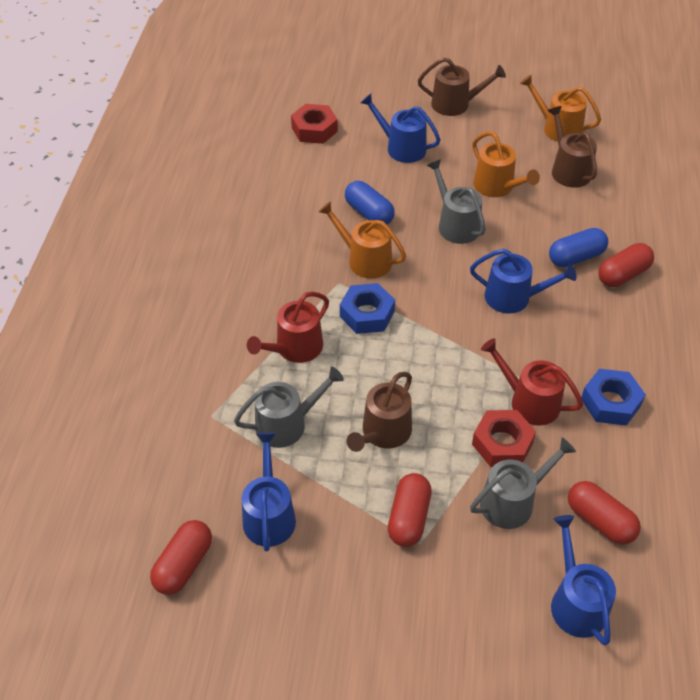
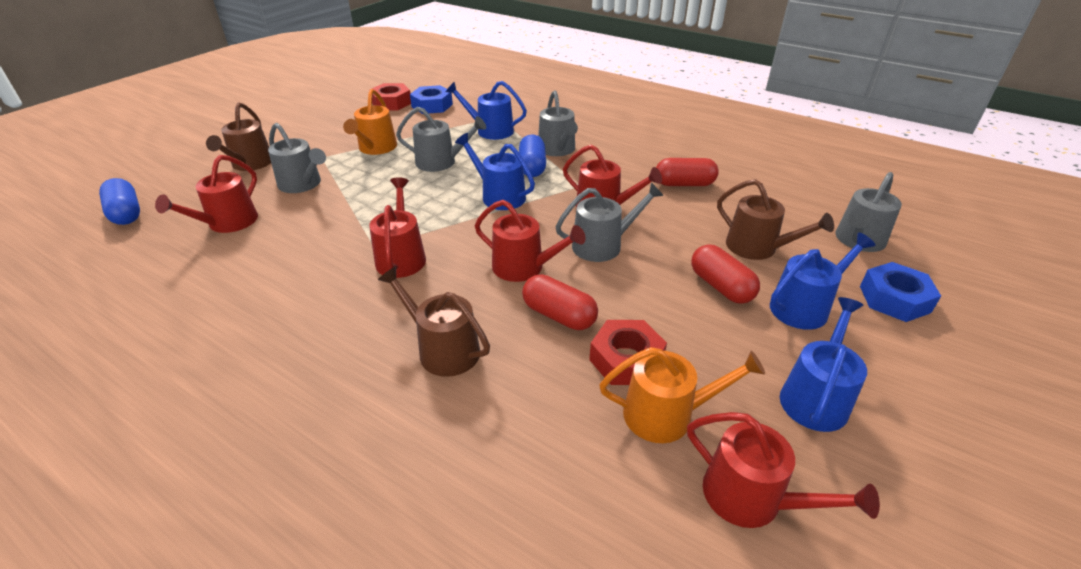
grey watering can: 3 -> 5
orange watering can: 3 -> 2
red capsule: 4 -> 3
red watering can: 2 -> 5

